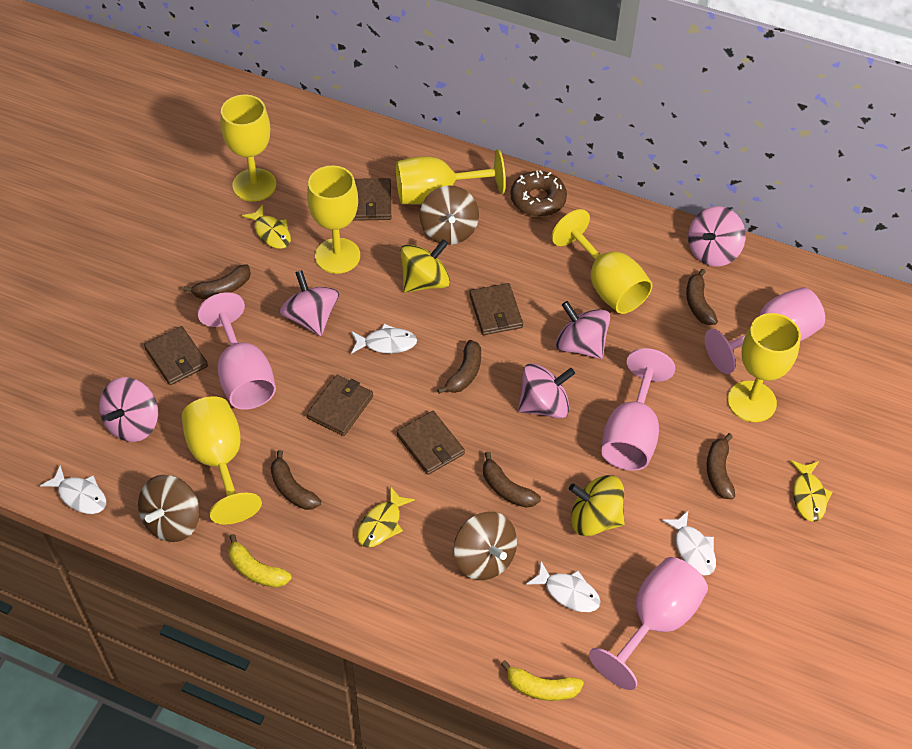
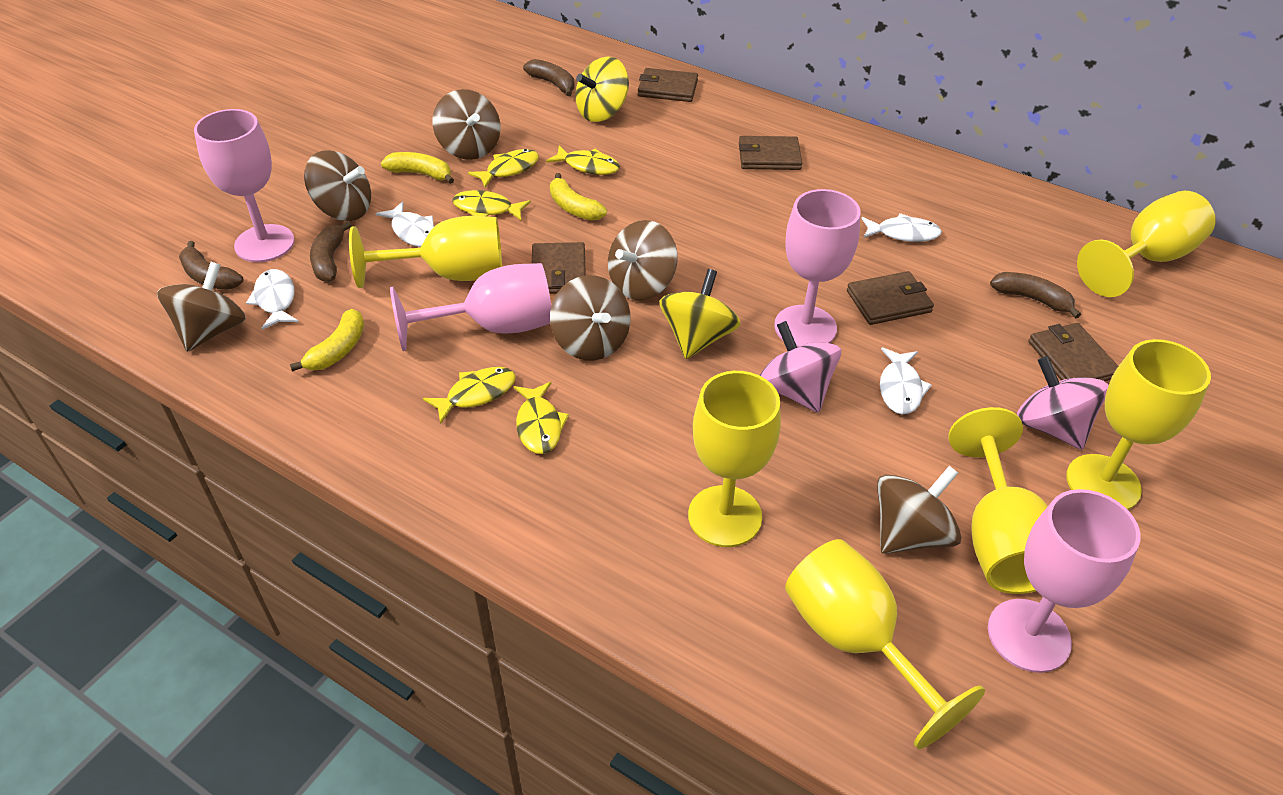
brown banana: 6 -> 4
brown donut: 1 -> 0
brown spinning top: 3 -> 6
pink spinning top: 5 -> 2
yellow banana: 2 -> 3
yellow fish: 3 -> 5

